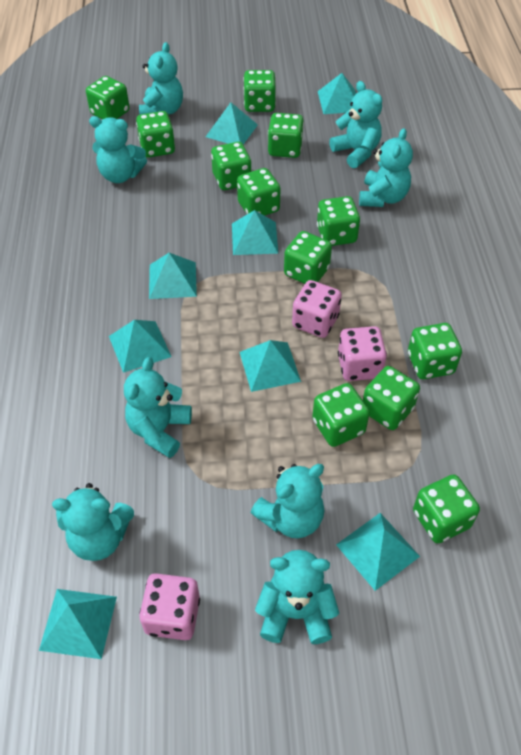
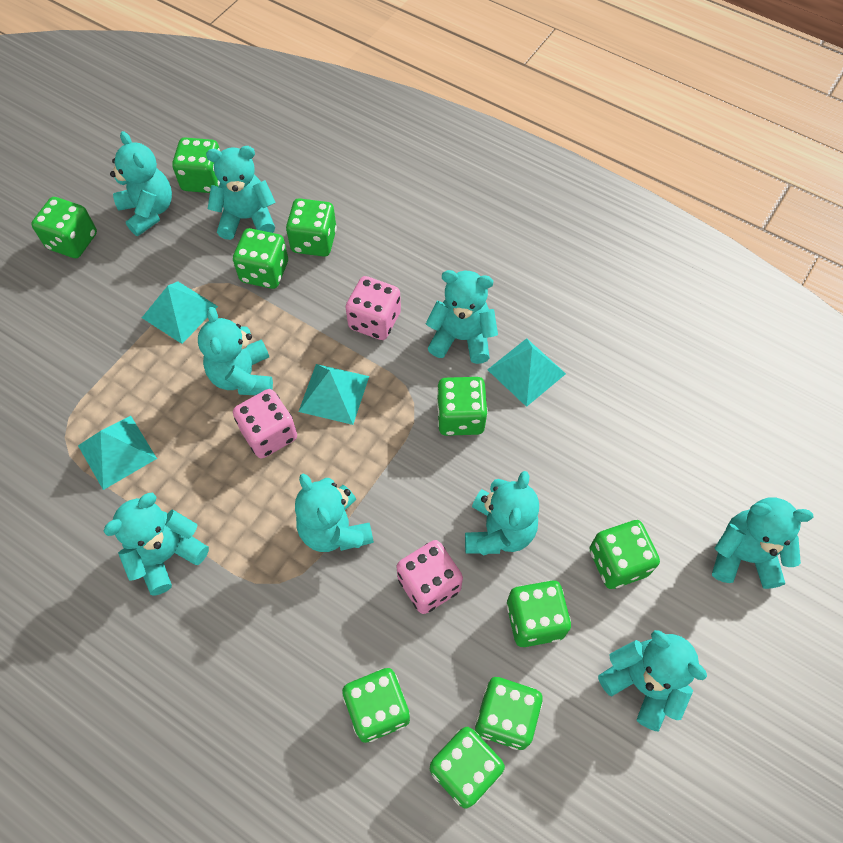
green dice: 12 -> 10
turquoise pyramid: 8 -> 4
turquoise teddy bear: 8 -> 9

